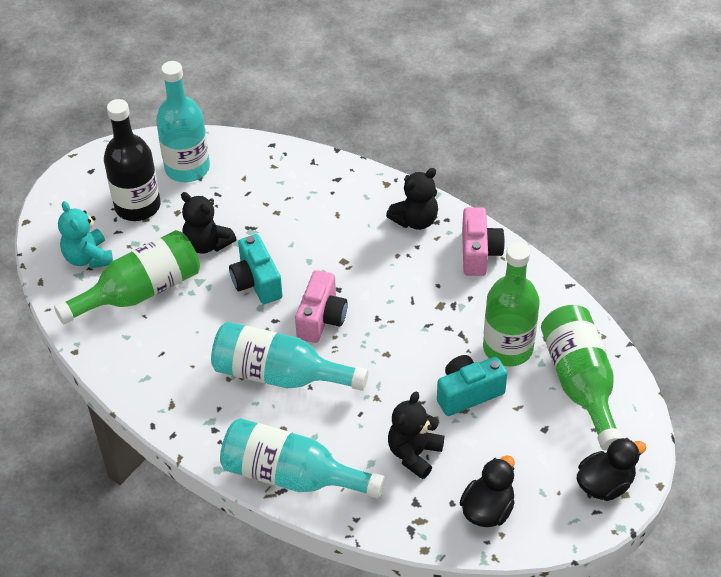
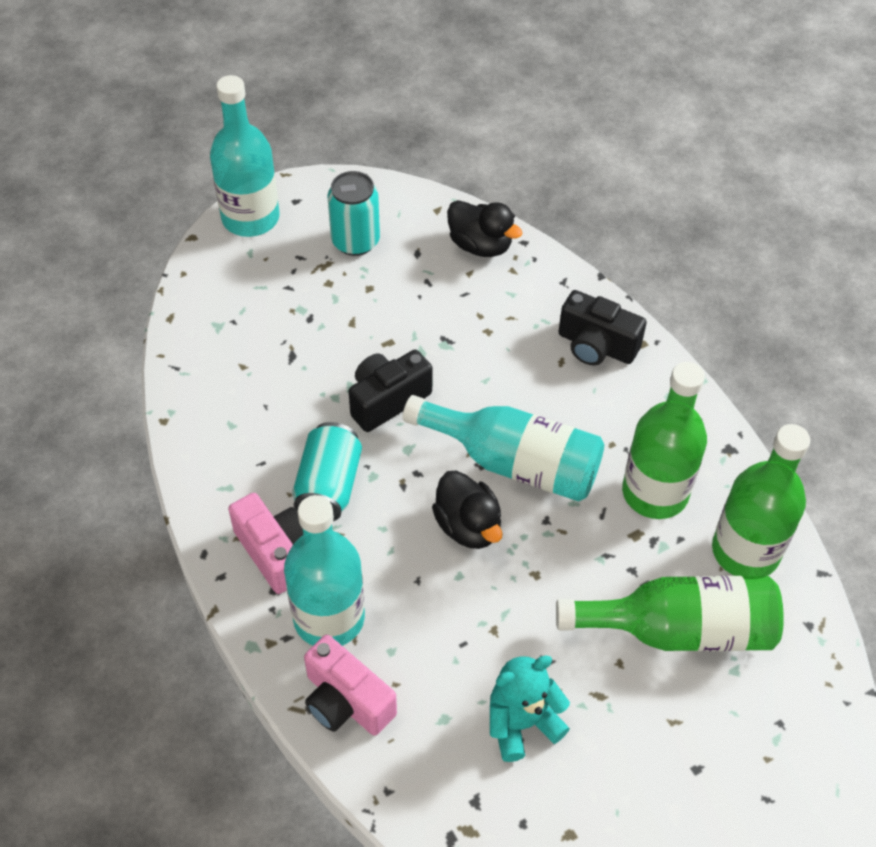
black bottle: 1 -> 0
black camera: 0 -> 2
black teddy bear: 3 -> 0
turquoise camera: 2 -> 0
turquoise can: 0 -> 2

